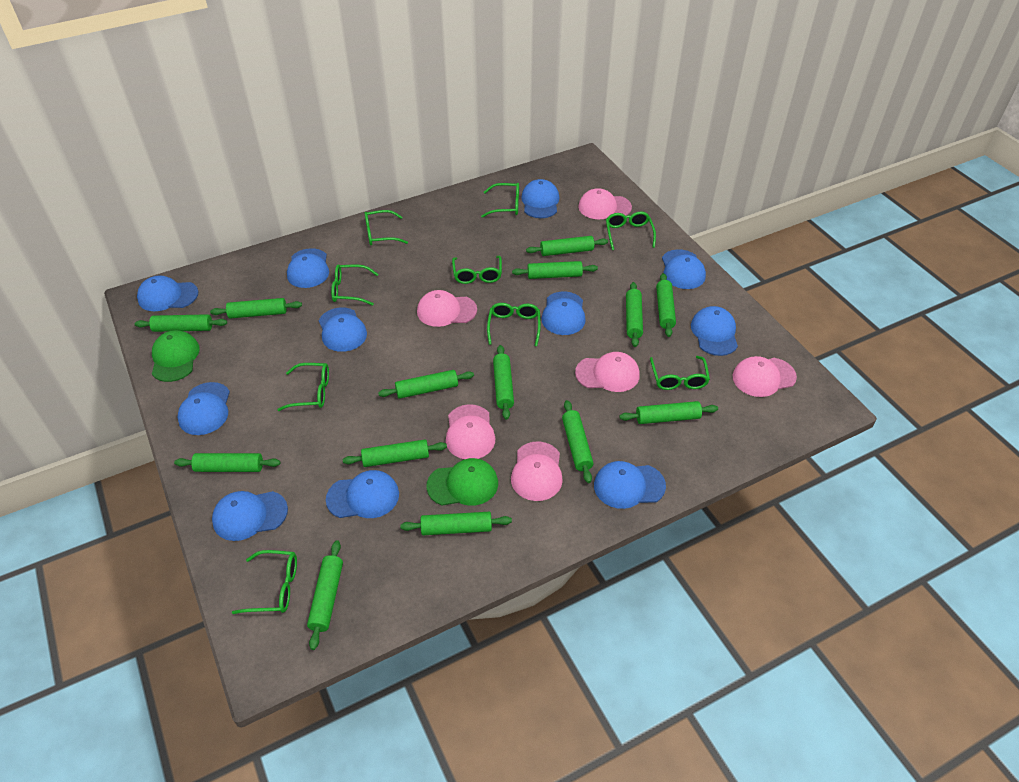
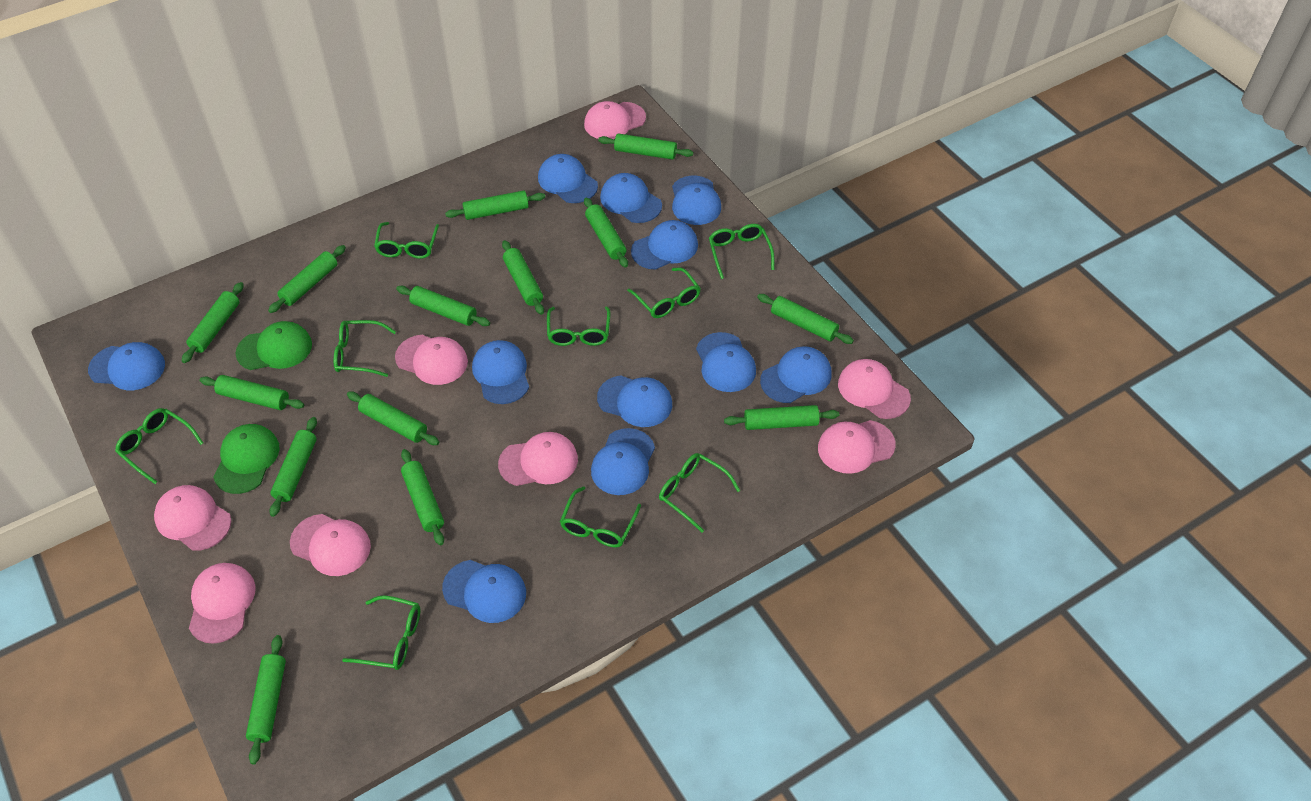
pink cap: 6 -> 8

